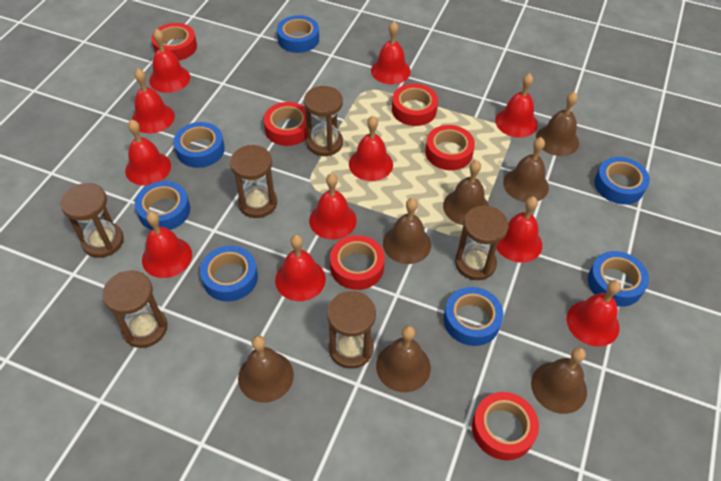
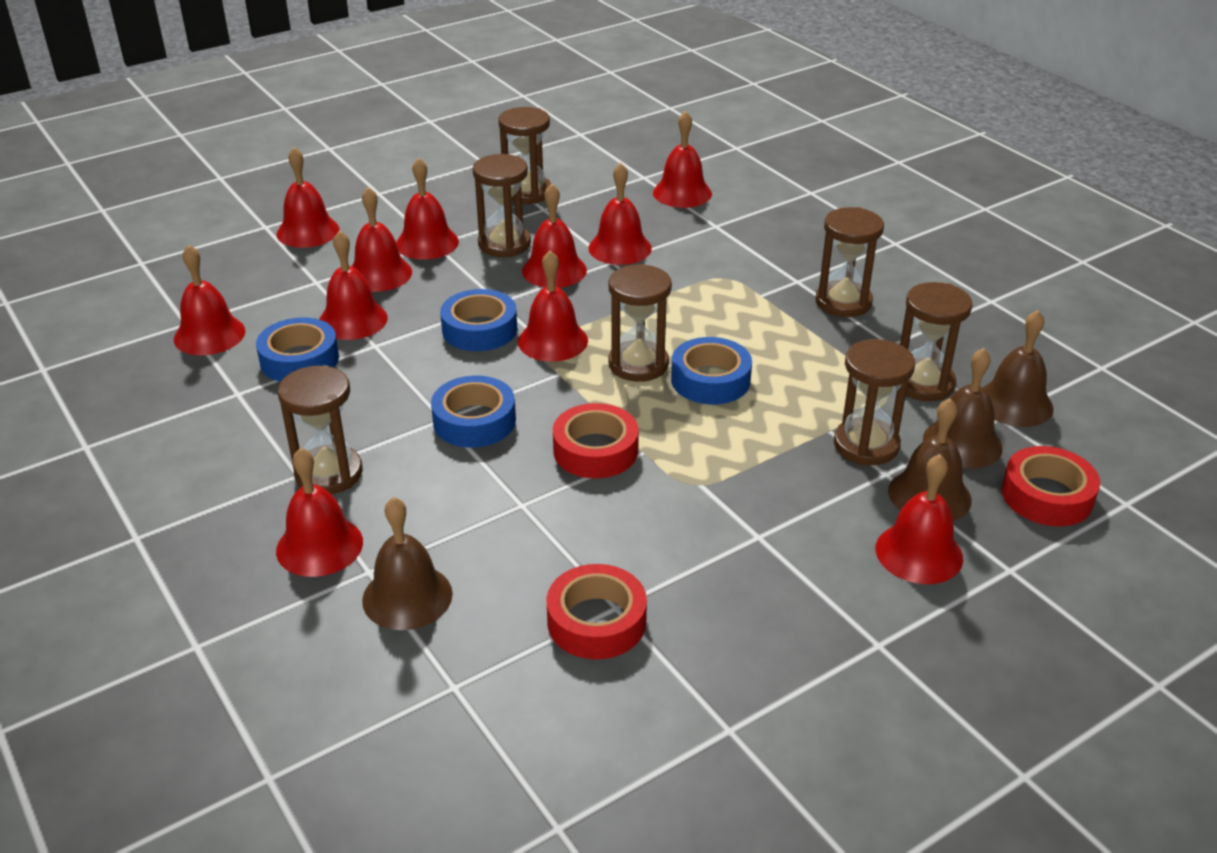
blue tape: 7 -> 4
brown bell: 7 -> 4
brown hourglass: 6 -> 7
red tape: 6 -> 3

